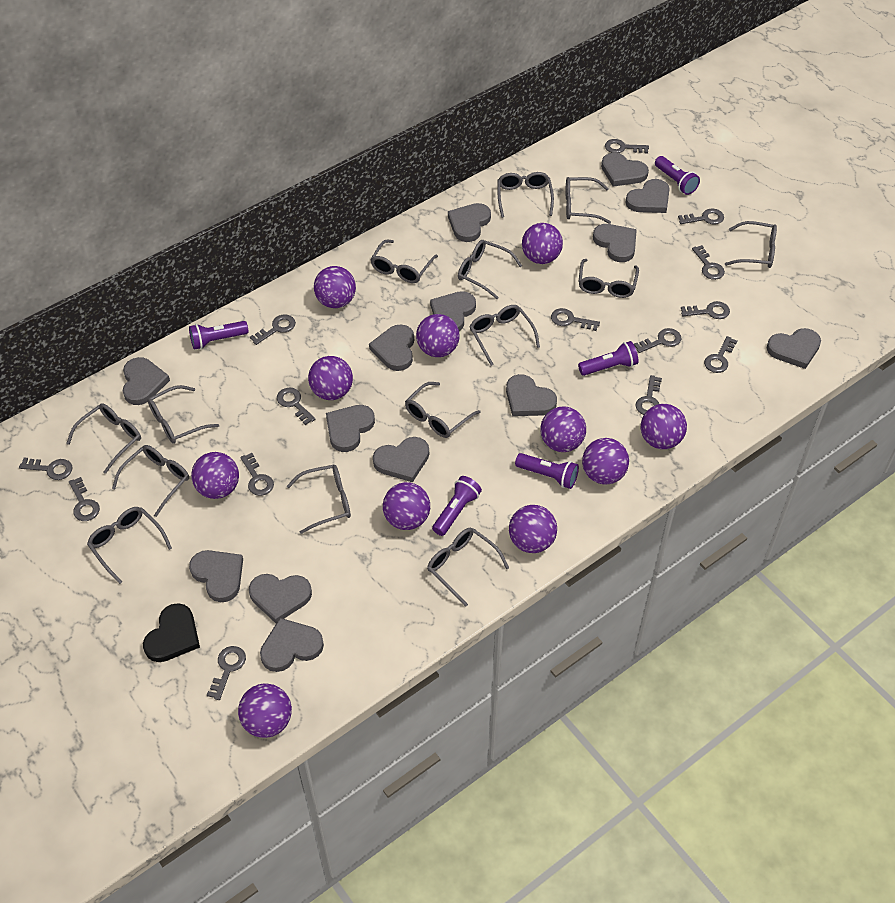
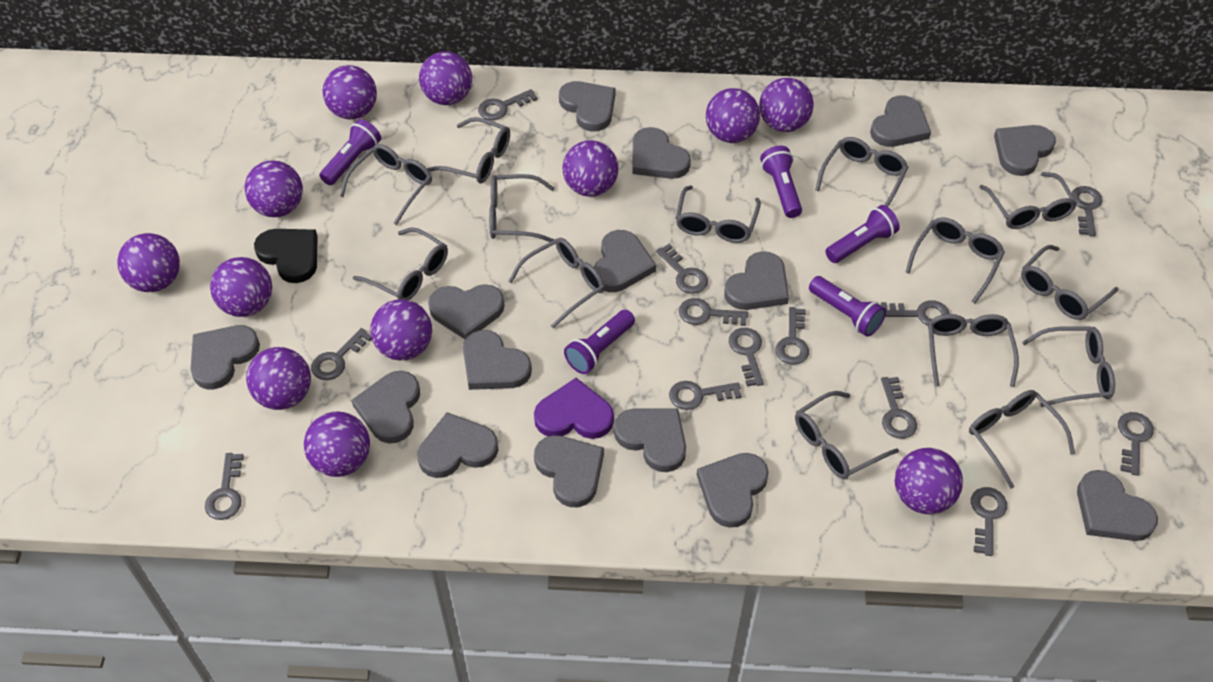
grey heart: 14 -> 15
grey key: 14 -> 13
purple ball: 11 -> 12
purple heart: 0 -> 1

